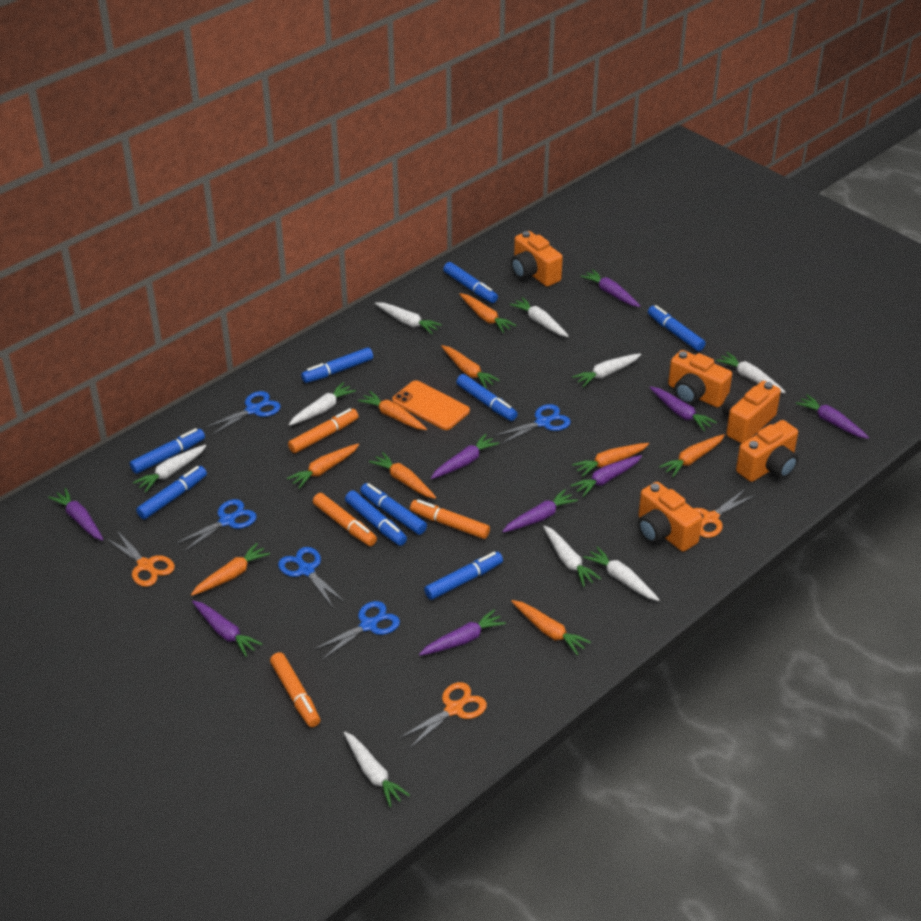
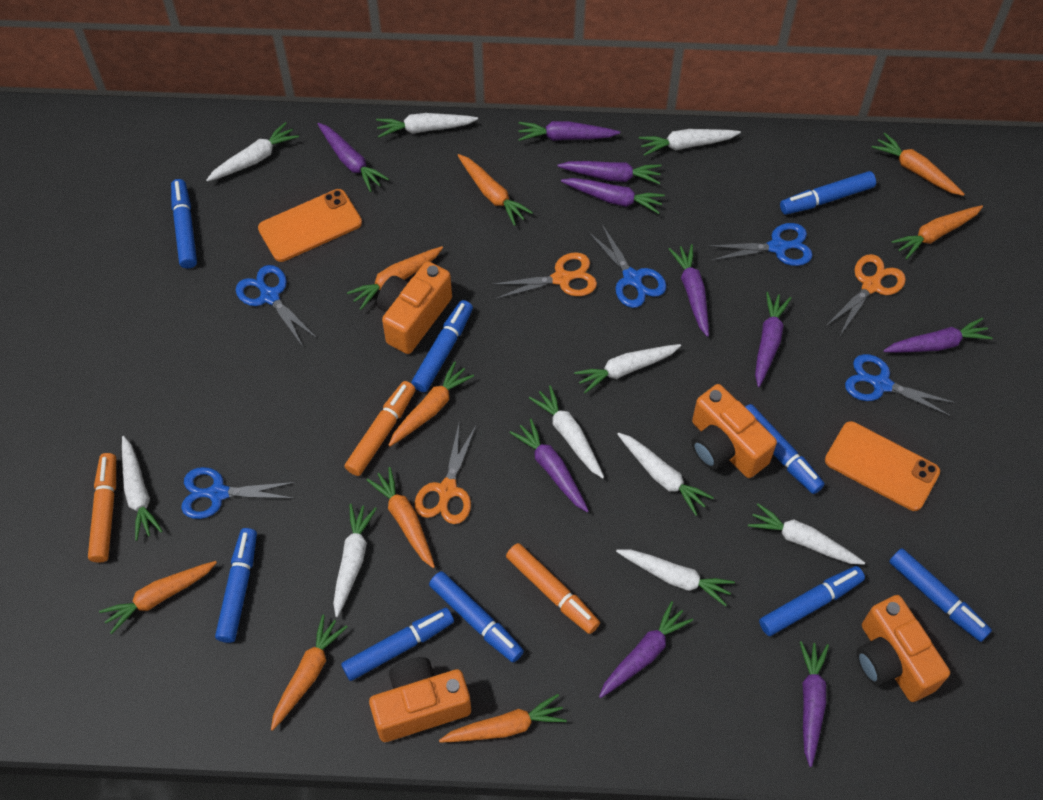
orange camera: 5 -> 4
orange marker: 4 -> 3
orange phone: 1 -> 2
purple carrot: 9 -> 10
white carrot: 9 -> 10

